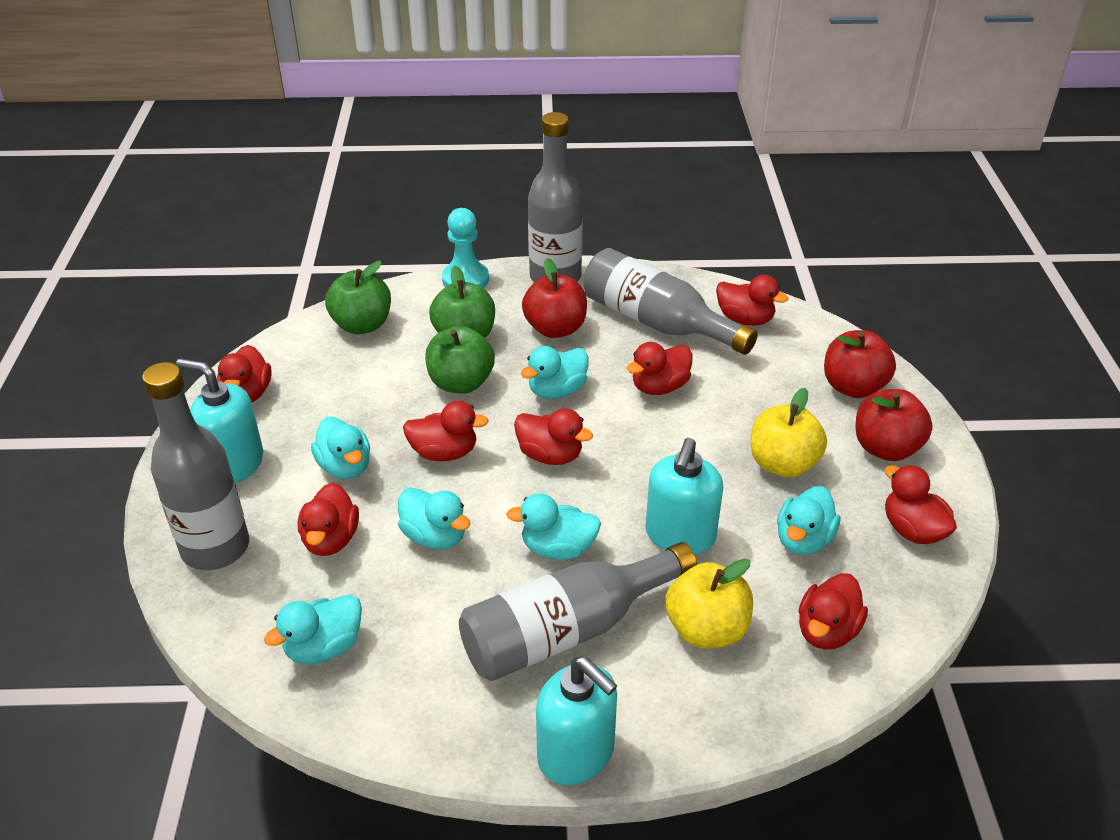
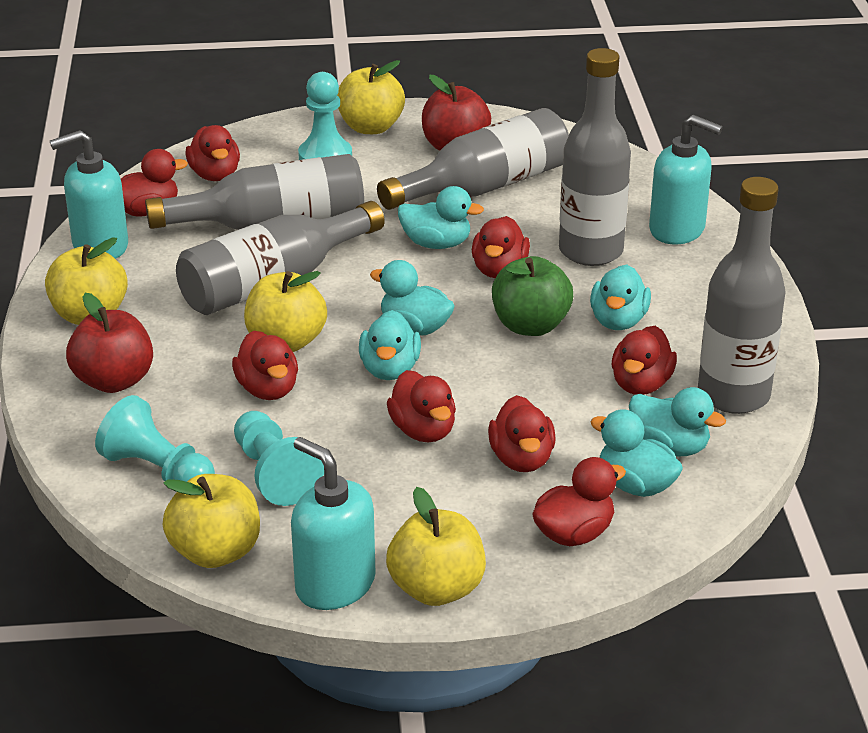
green apple: 3 -> 1
grey bottle: 4 -> 5
red apple: 3 -> 2
turquoise pawn: 1 -> 3
yellow apple: 2 -> 5

